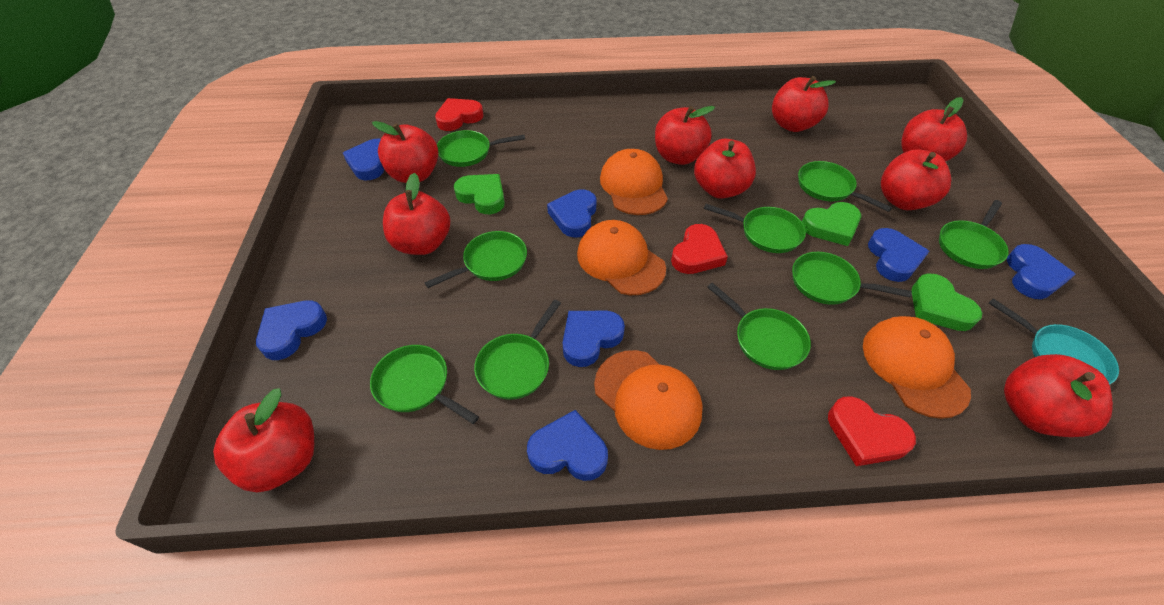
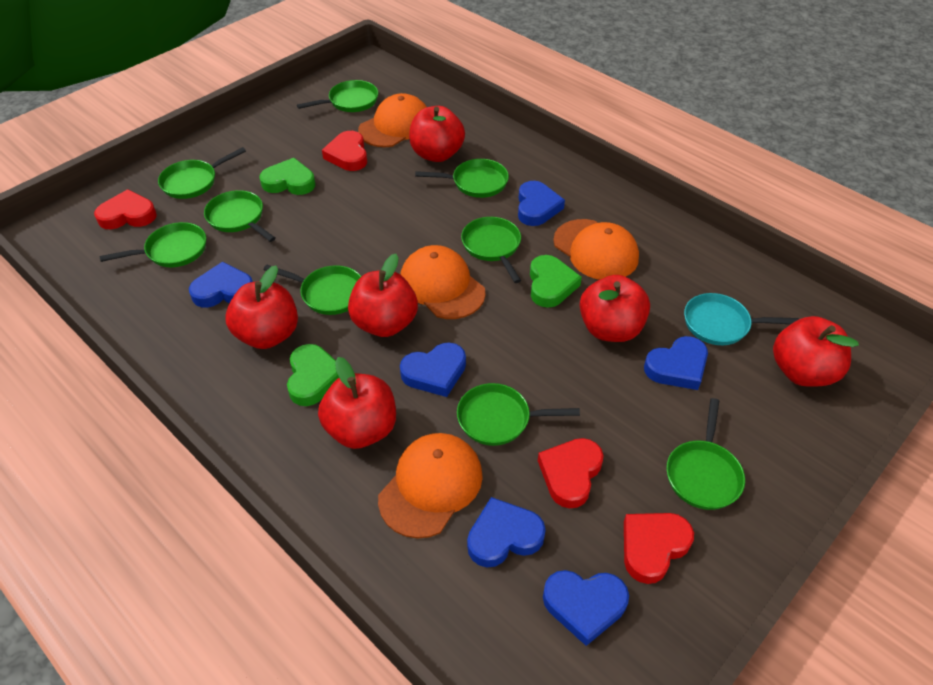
blue heart: 7 -> 6
red apple: 9 -> 6
red heart: 3 -> 4

